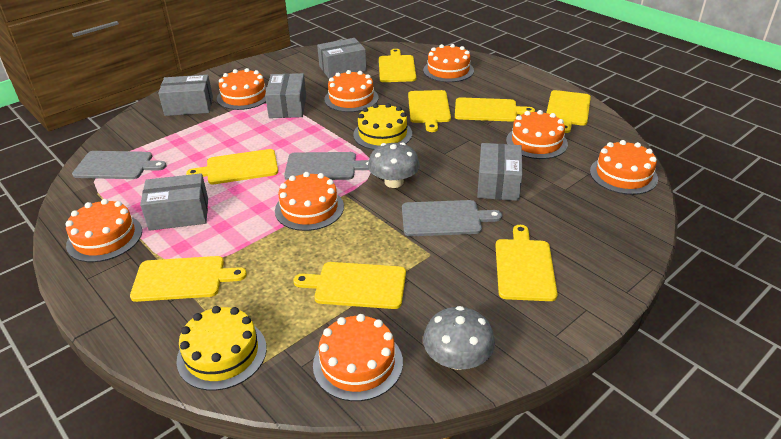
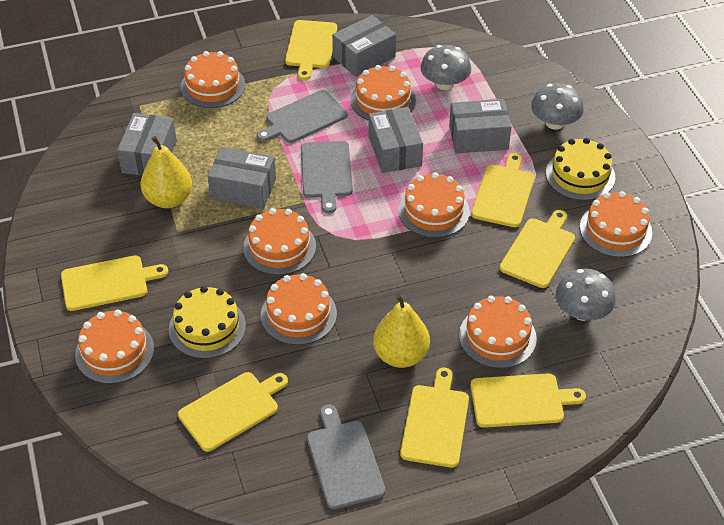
grey mushroom: 2 -> 3
yellow cutting board: 8 -> 7
yellow pear: 0 -> 2

